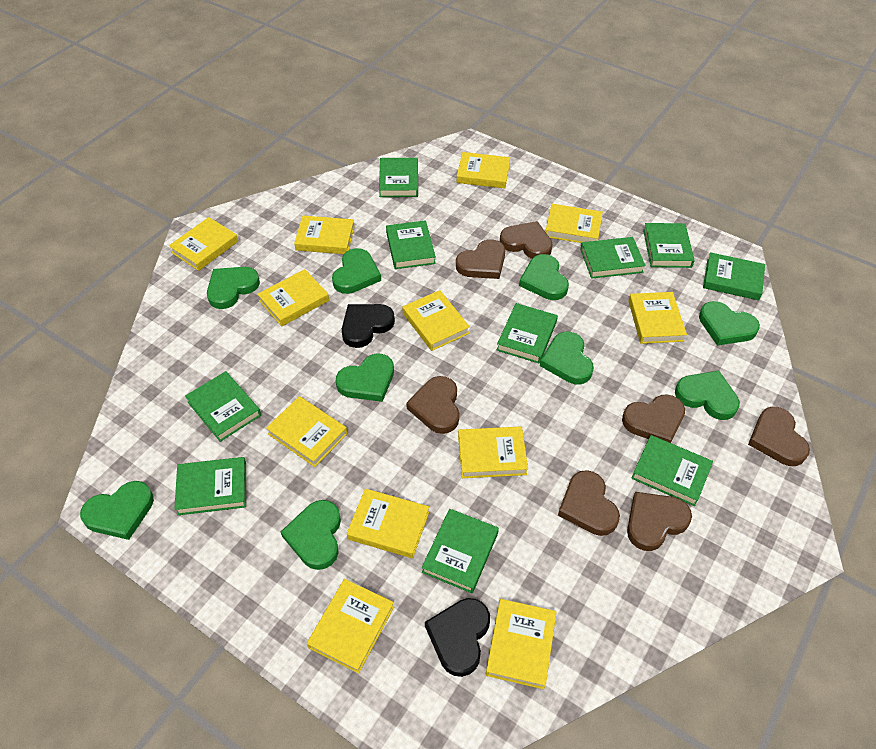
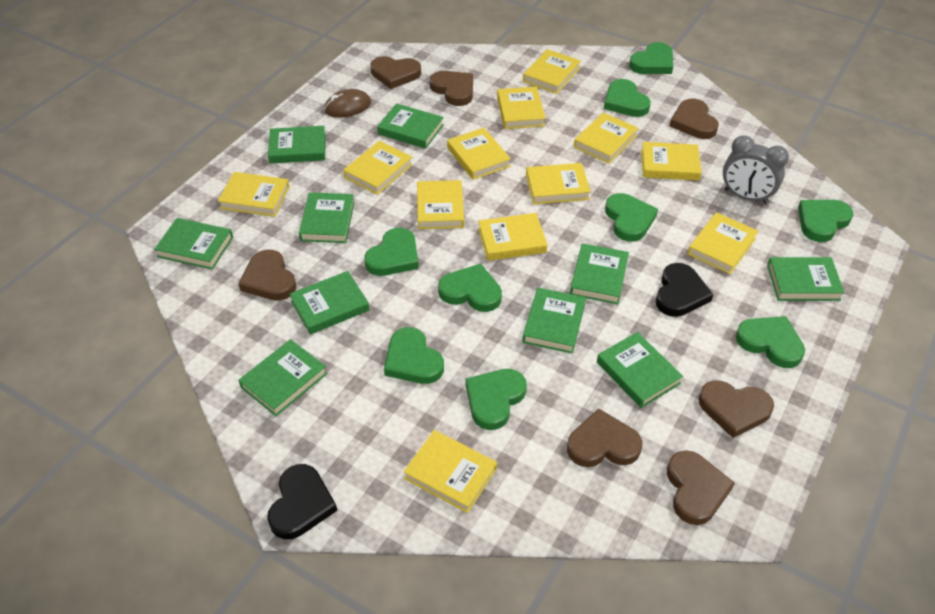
brown mouse: 0 -> 1
grey clock: 0 -> 1

